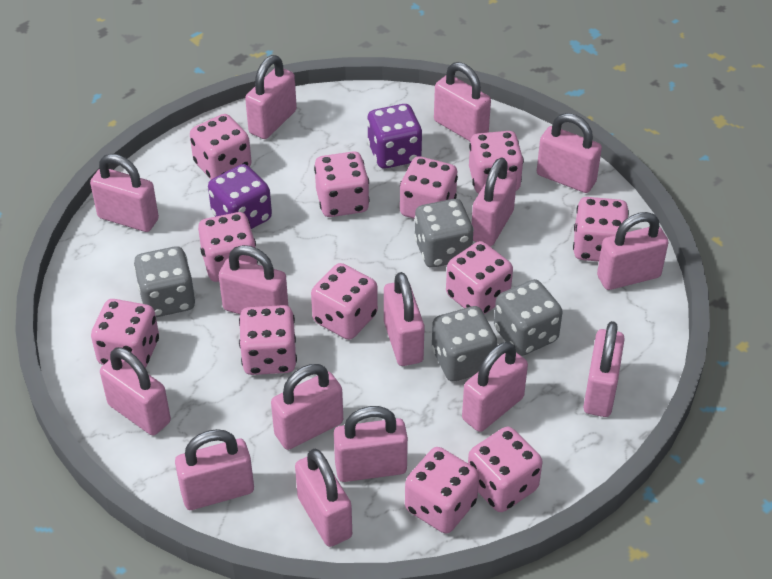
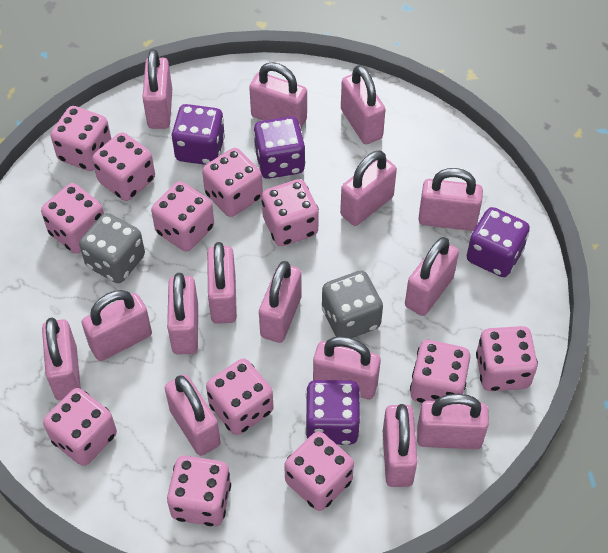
grey dice: 4 -> 2
purple dice: 2 -> 4

